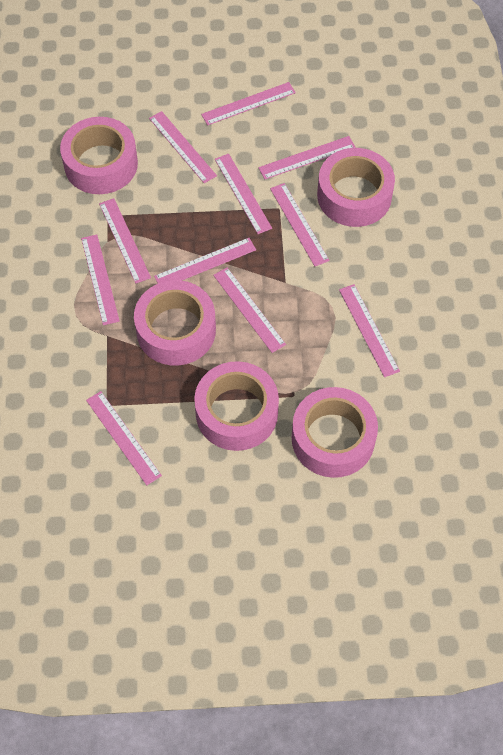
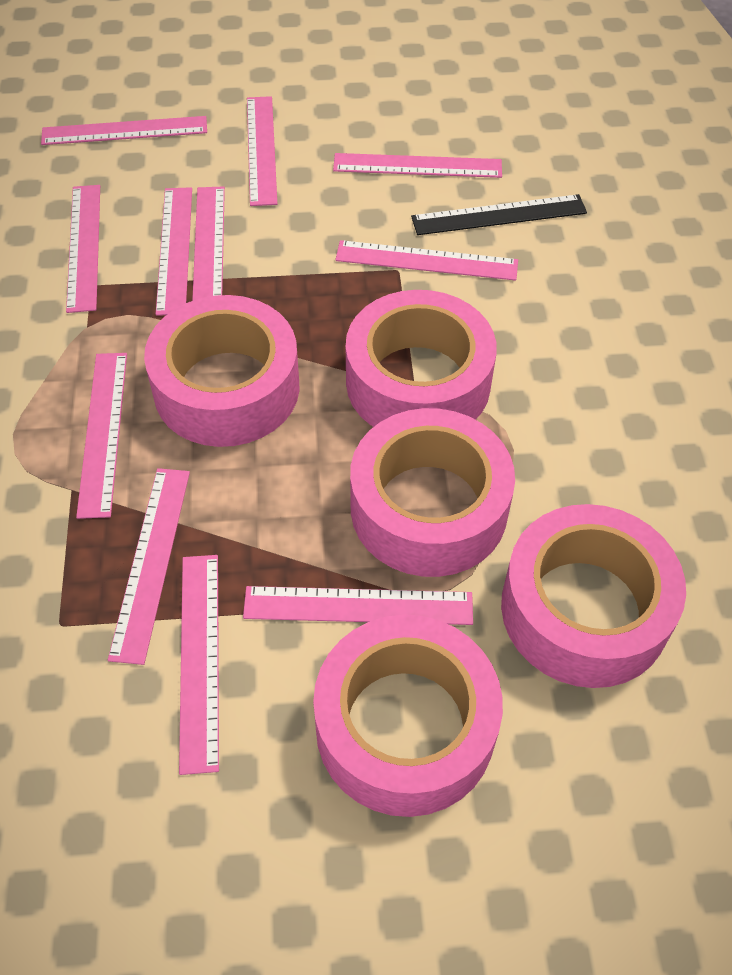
black ruler: 0 -> 1

